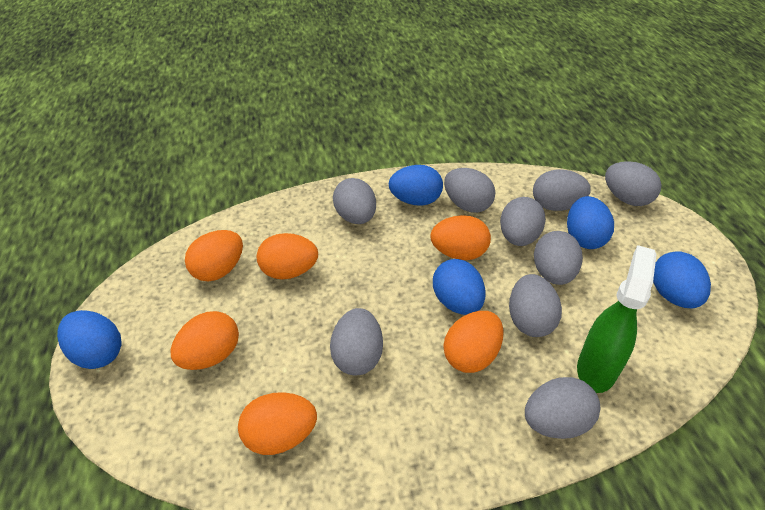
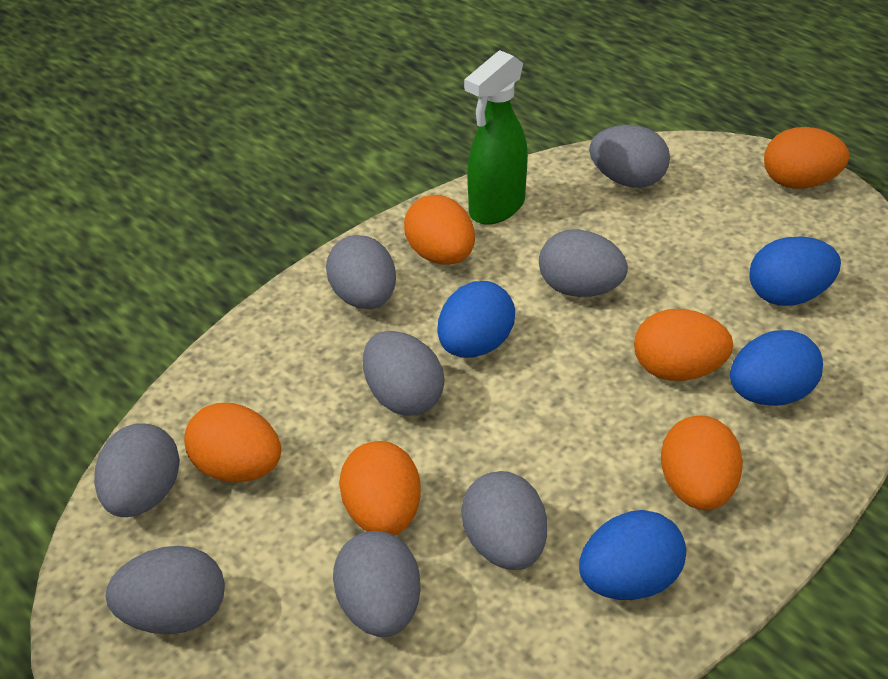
blue egg: 5 -> 4
grey egg: 9 -> 8

